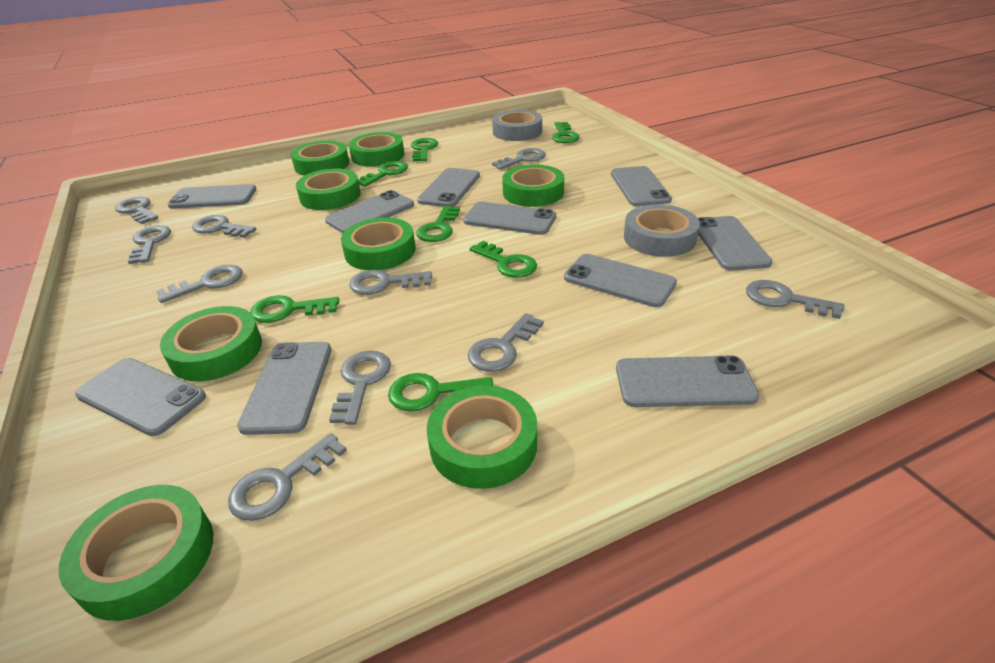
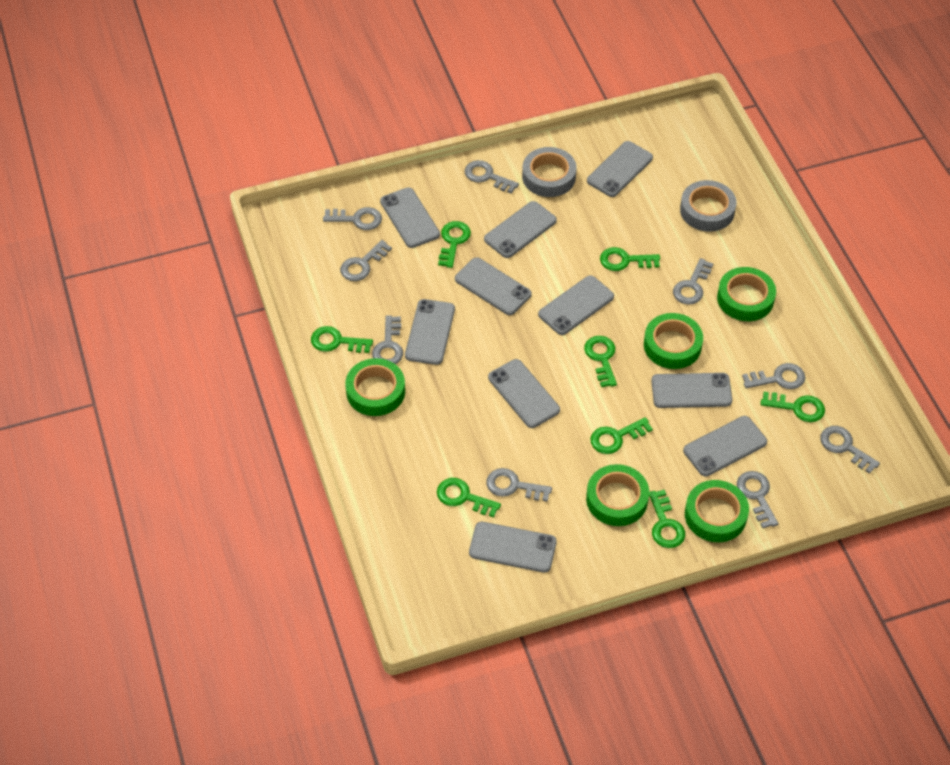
green key: 7 -> 8
green tape: 8 -> 5
grey key: 10 -> 9

